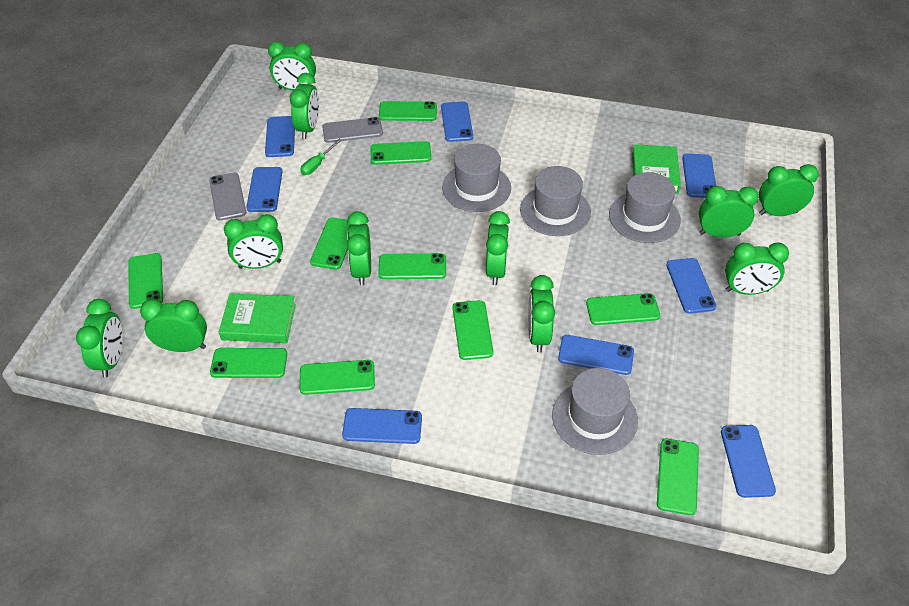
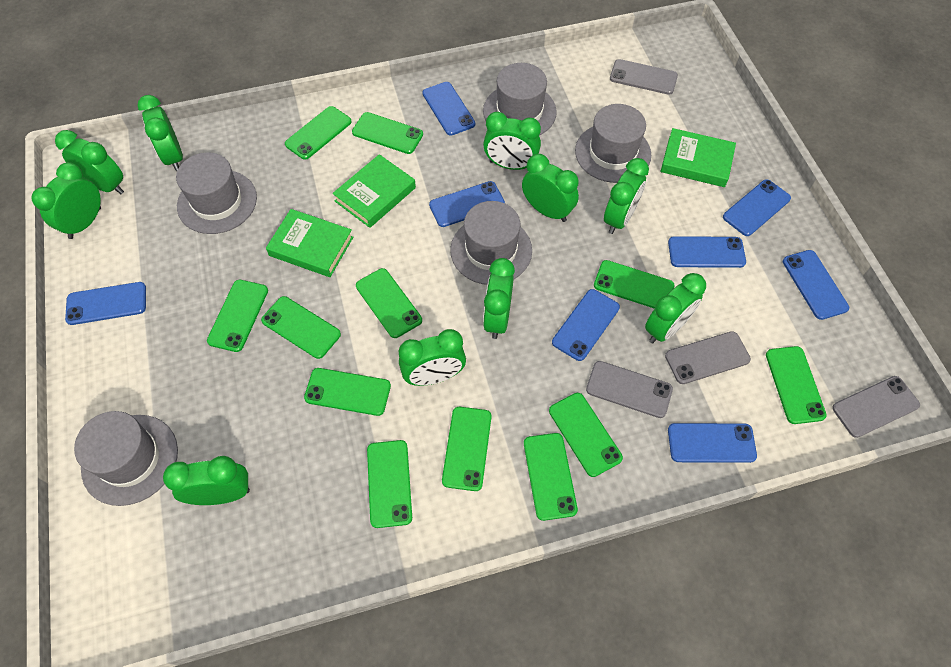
green book: 2 -> 3
green clock: 11 -> 10
green phone: 10 -> 12
green screwdriver: 1 -> 0
grey hat: 4 -> 5
grey phone: 2 -> 4

